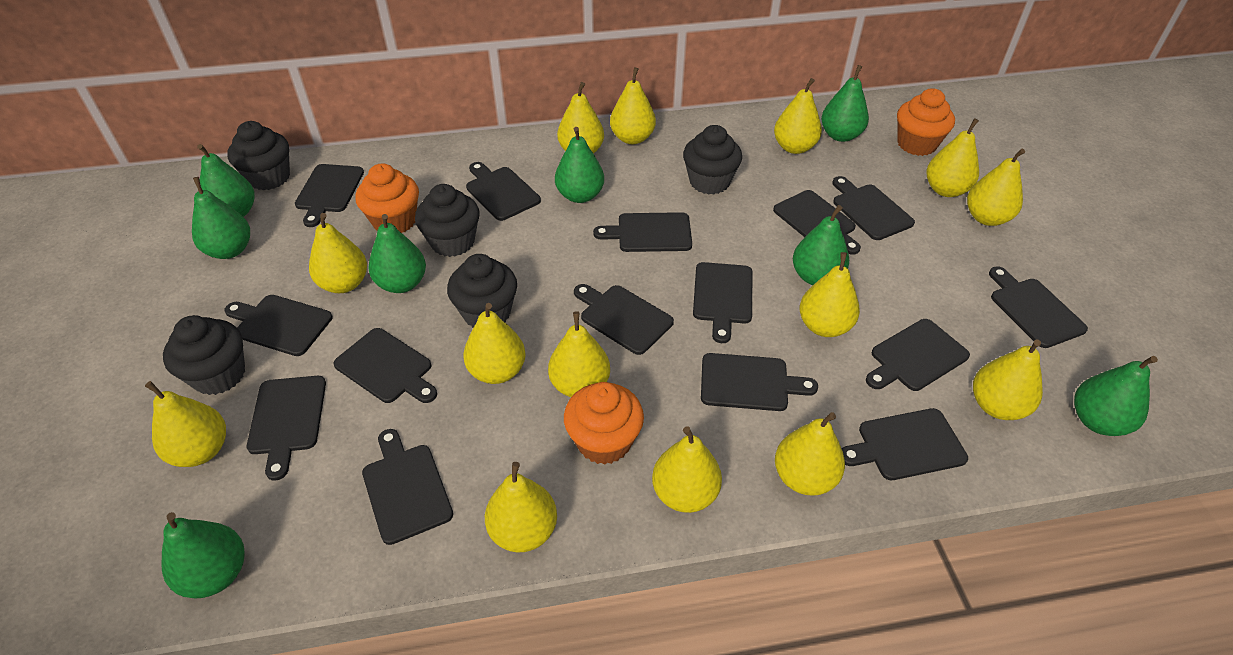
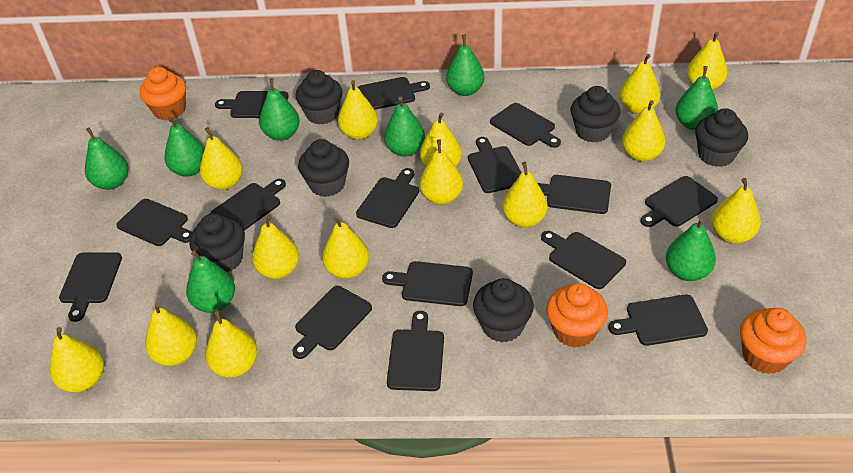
black cupcake: 5 -> 6

